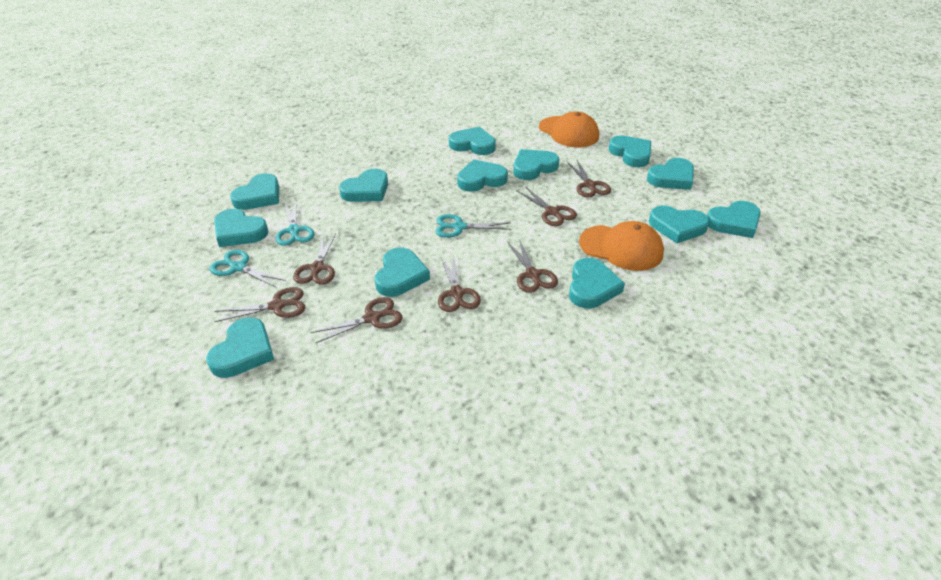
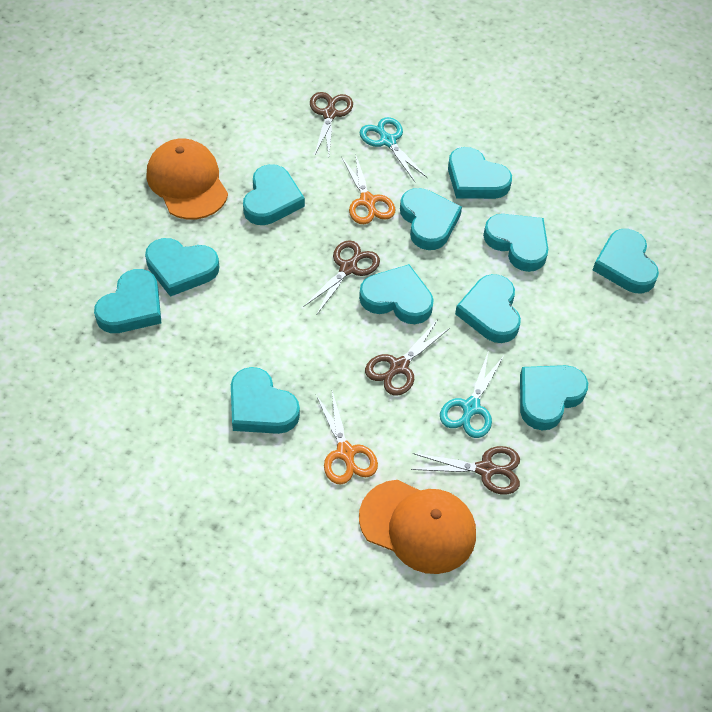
brown scissors: 7 -> 4
orange scissors: 0 -> 2
turquoise heart: 13 -> 11
turquoise scissors: 3 -> 2

